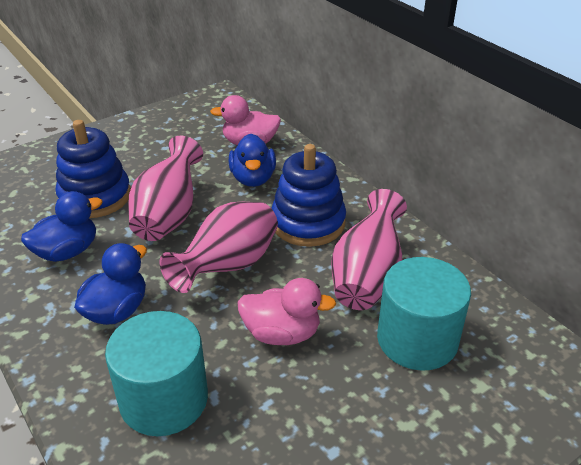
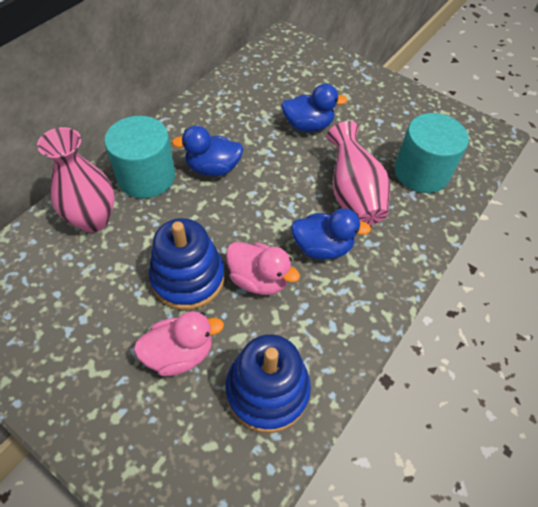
pink vase: 3 -> 2

